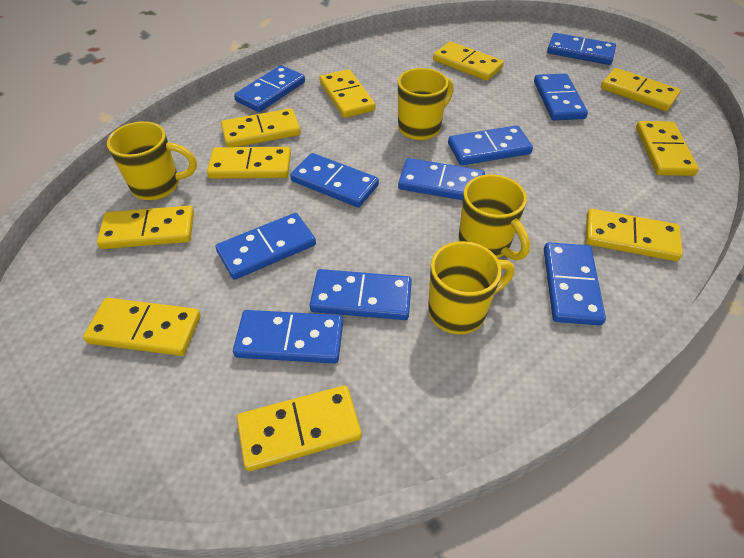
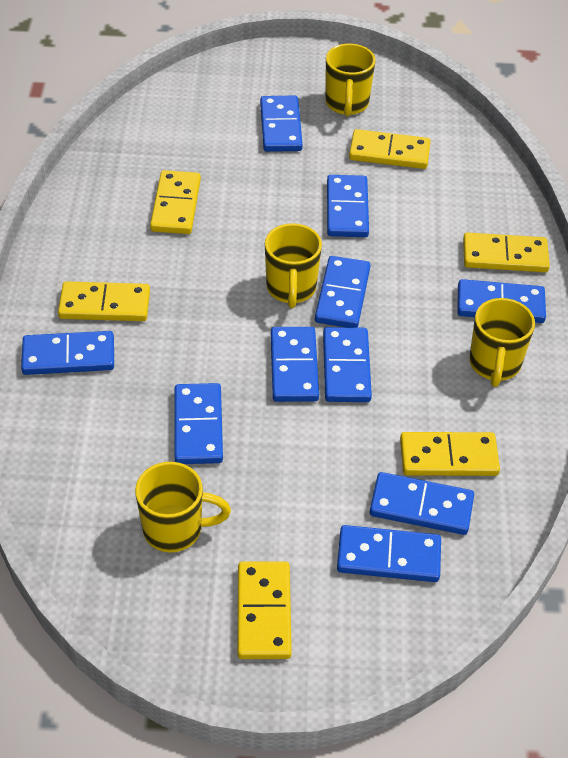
yellow domino: 10 -> 6

